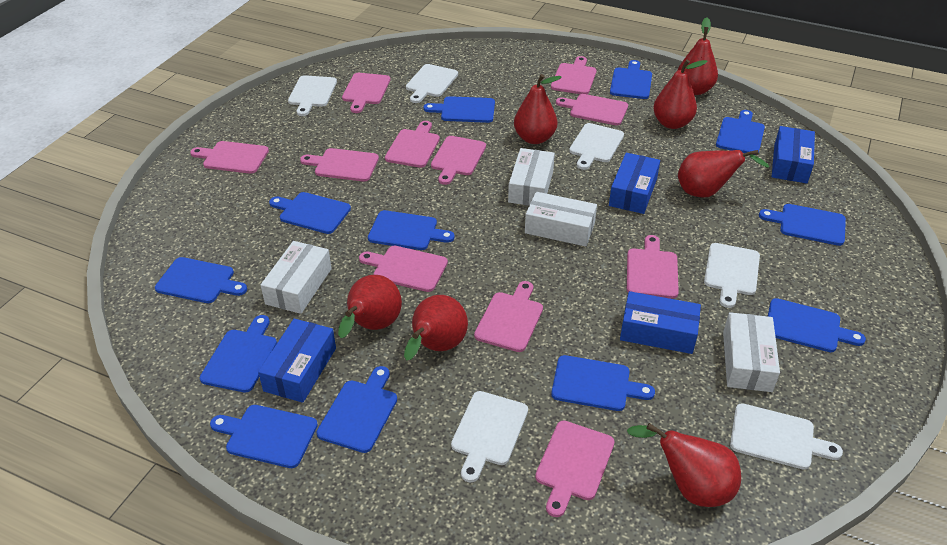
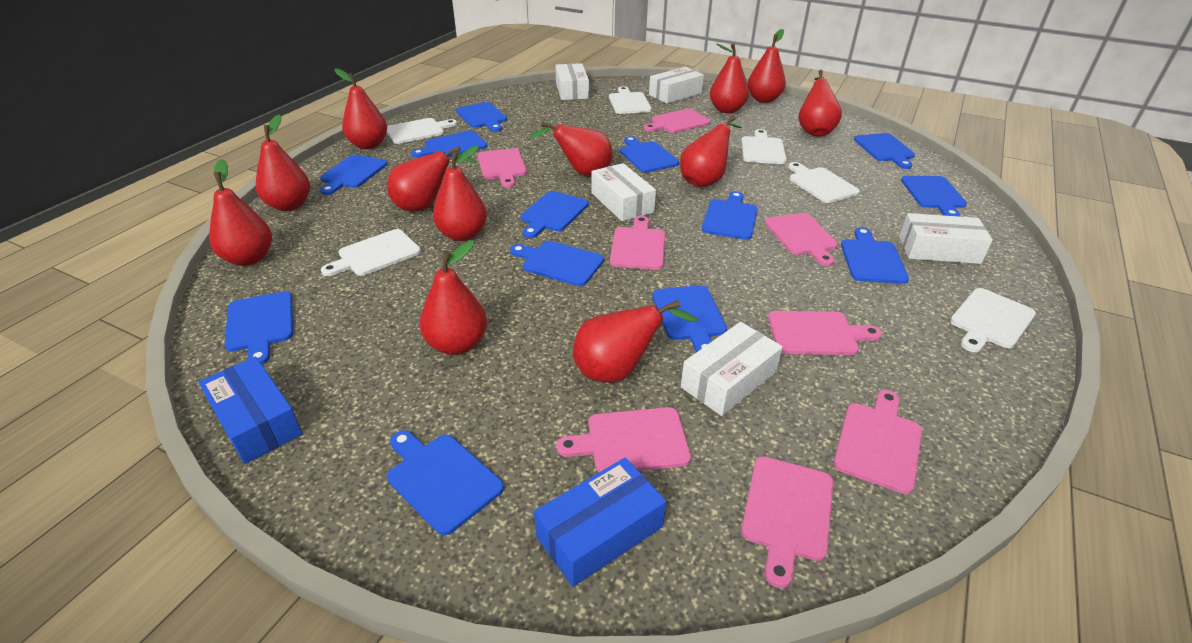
blue box: 4 -> 2
blue cutting board: 12 -> 13
pink cutting board: 11 -> 8
red pear: 7 -> 12
white box: 4 -> 5

